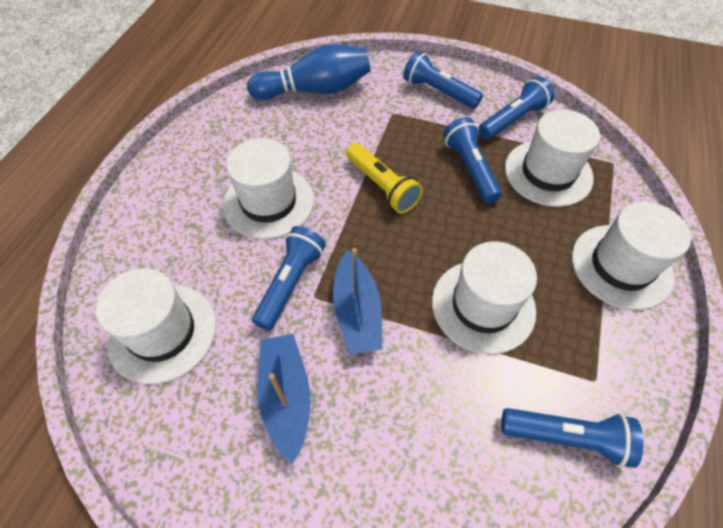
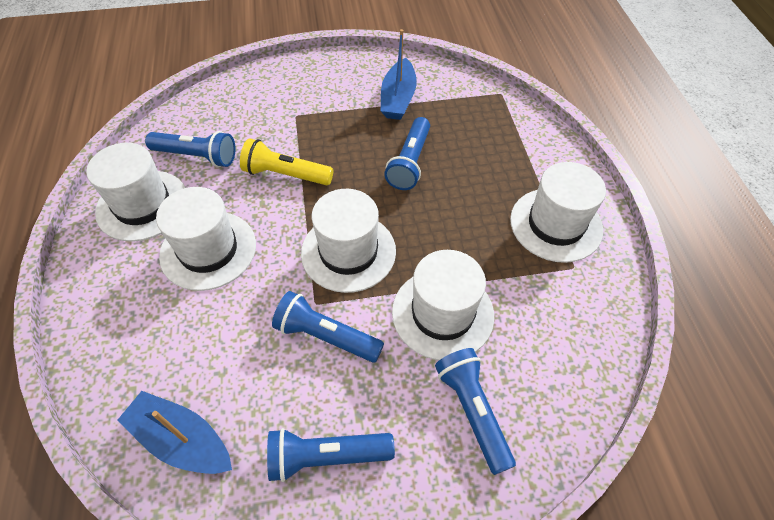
blue bowling pin: 1 -> 0

